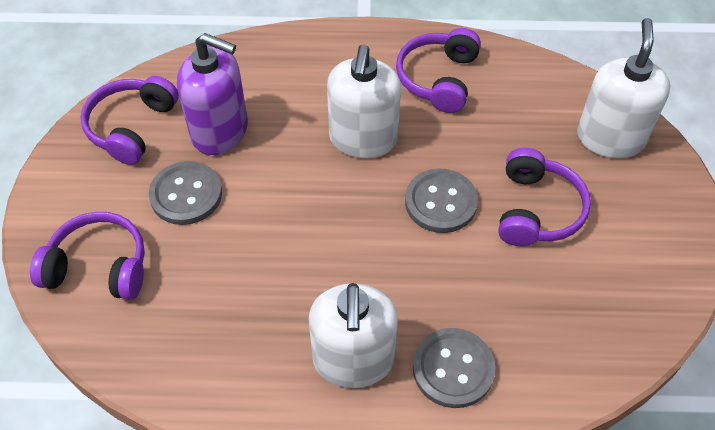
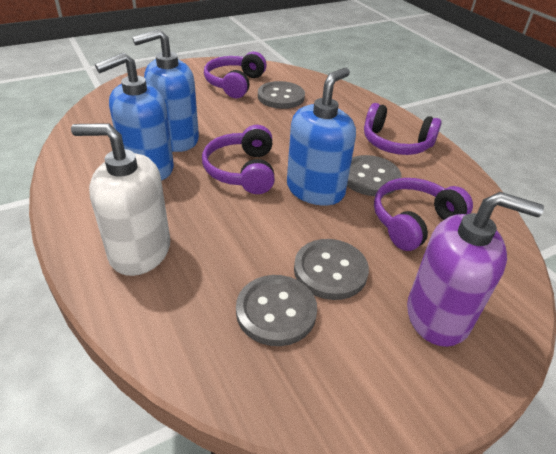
blue soap dispenser: 0 -> 3
grey button: 3 -> 4
white soap dispenser: 3 -> 1

